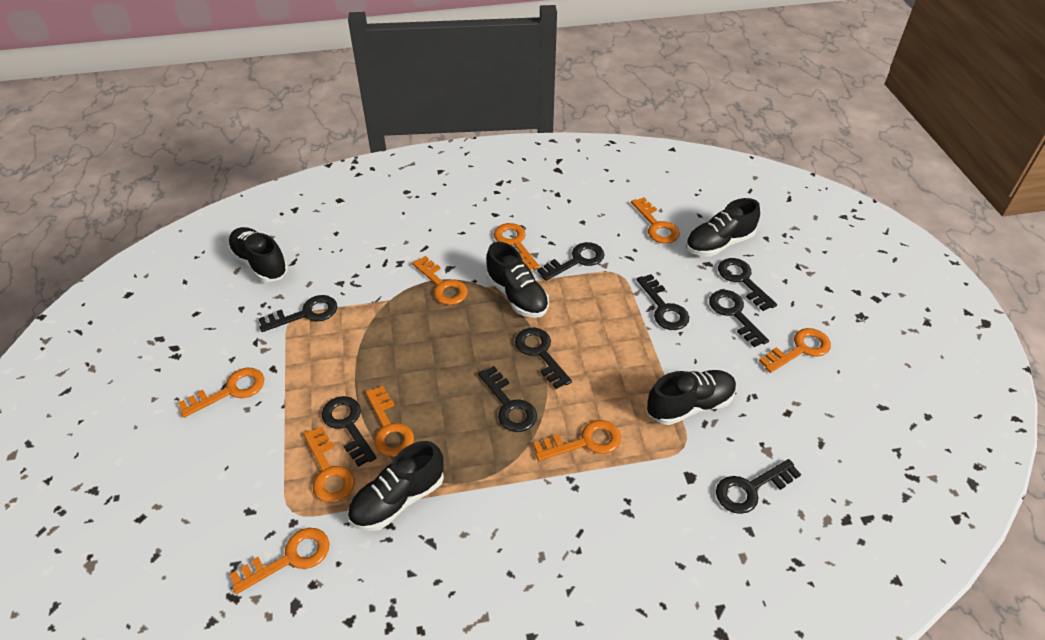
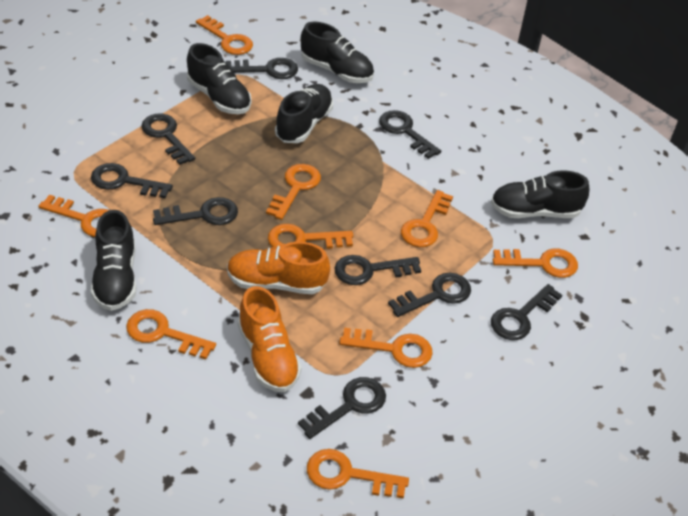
orange shoe: 0 -> 2

